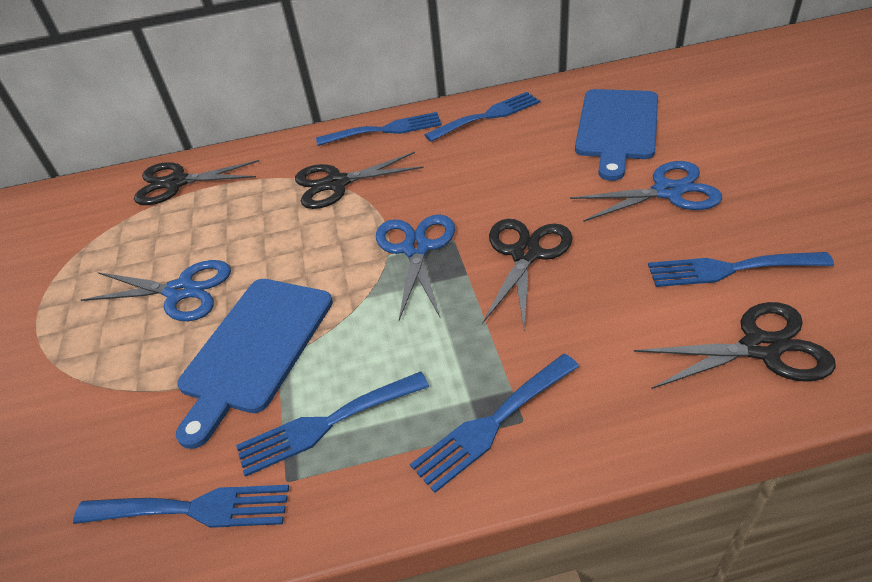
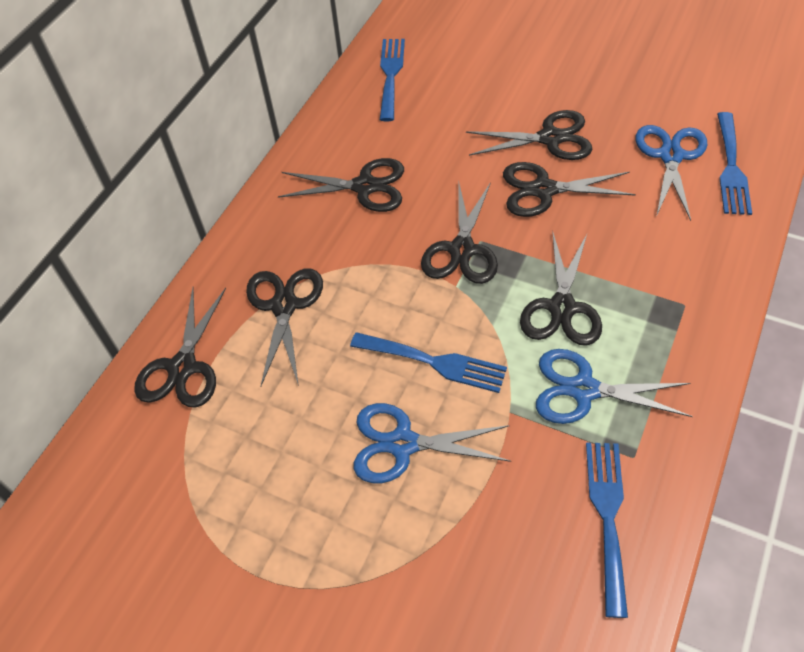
black scissors: 4 -> 7
blue cutting board: 2 -> 0
blue fork: 6 -> 4

